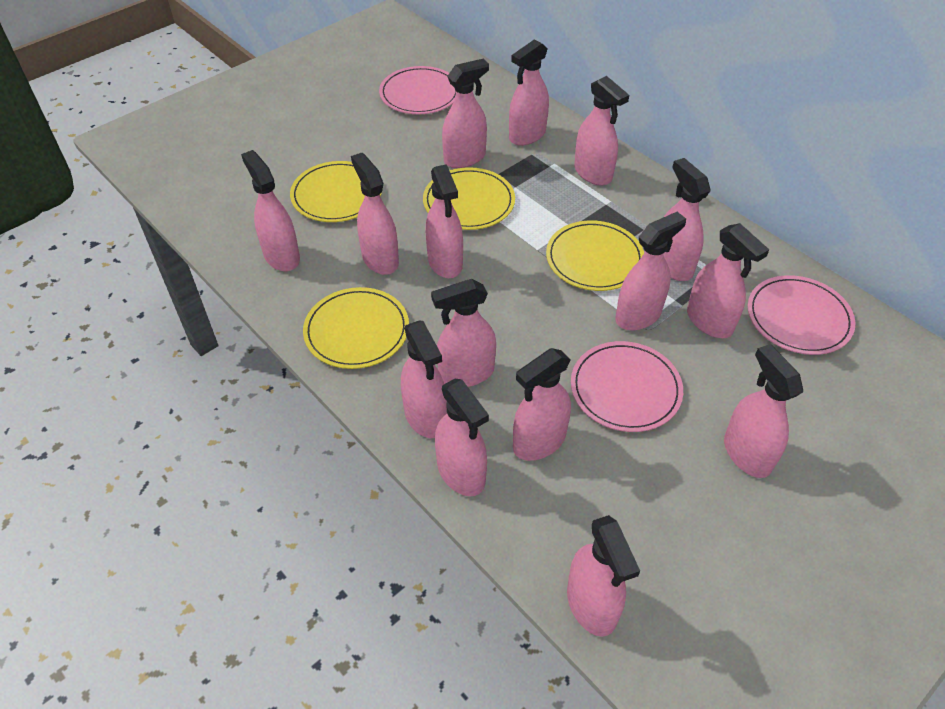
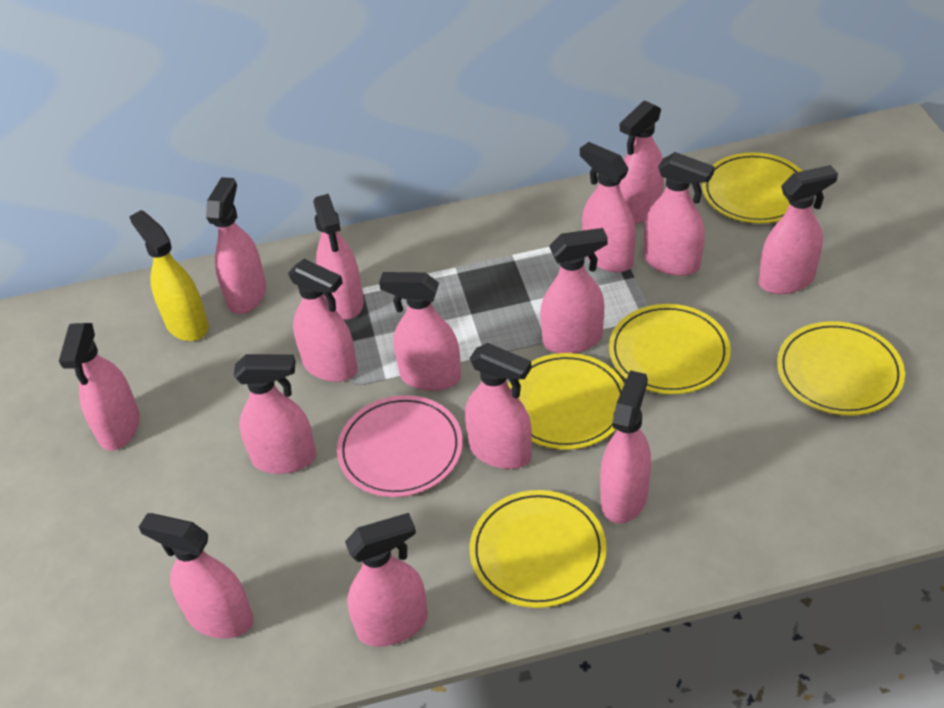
pink plate: 3 -> 1
yellow plate: 4 -> 5
yellow spray bottle: 0 -> 1

